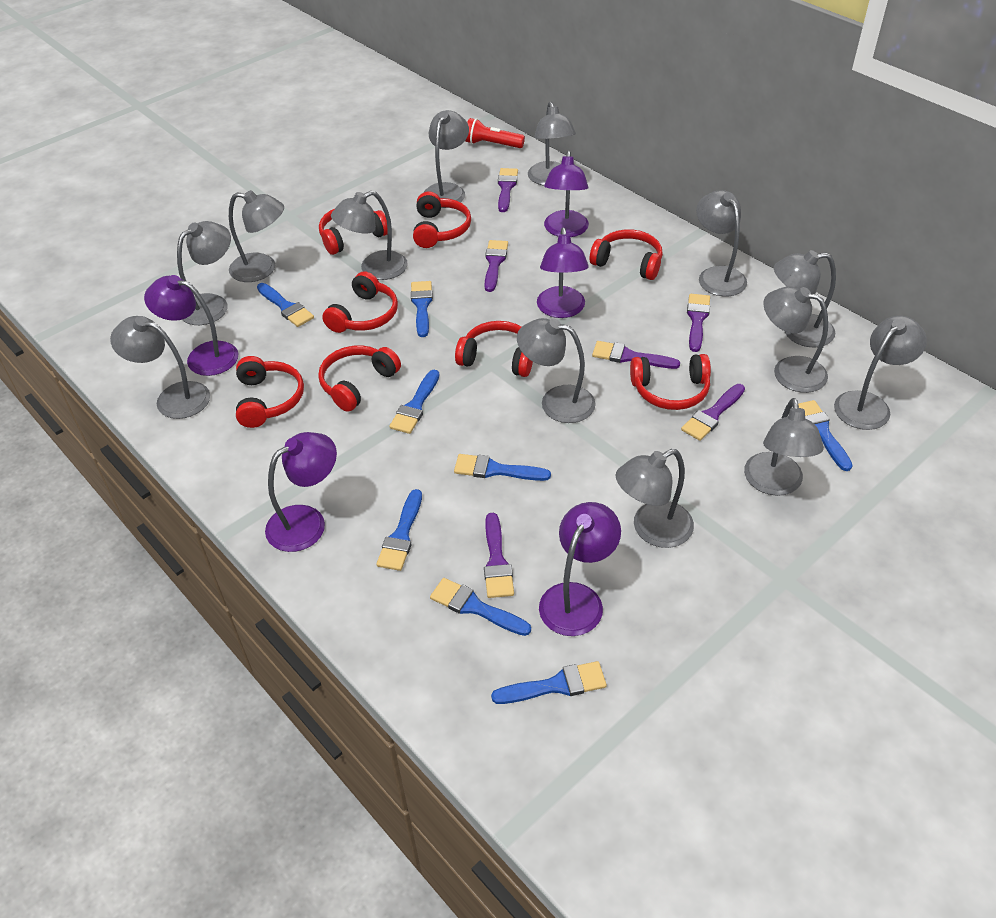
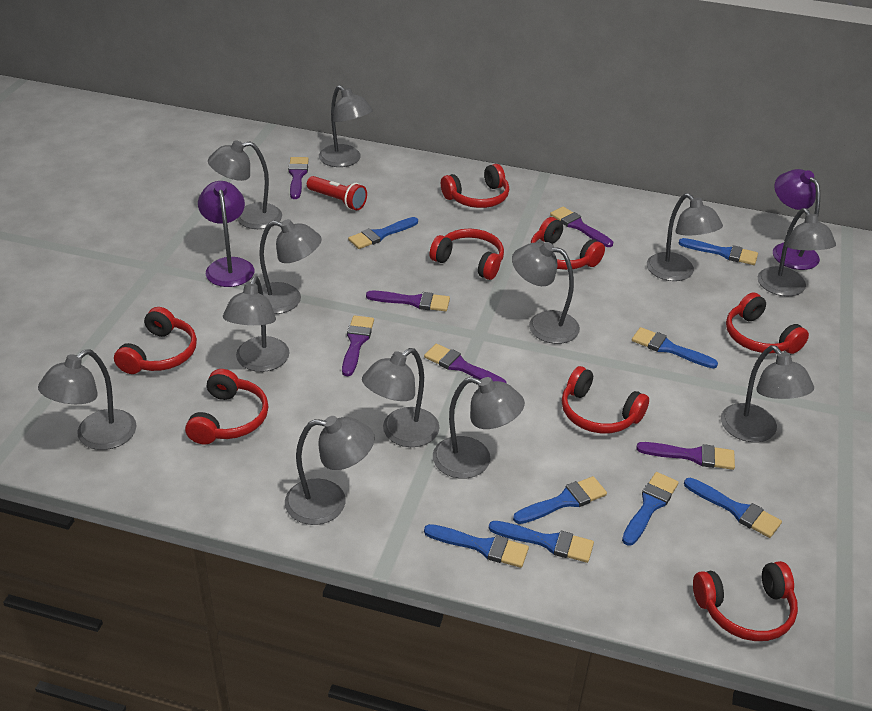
grey lamp: 13 -> 12
purple lamp: 5 -> 2

